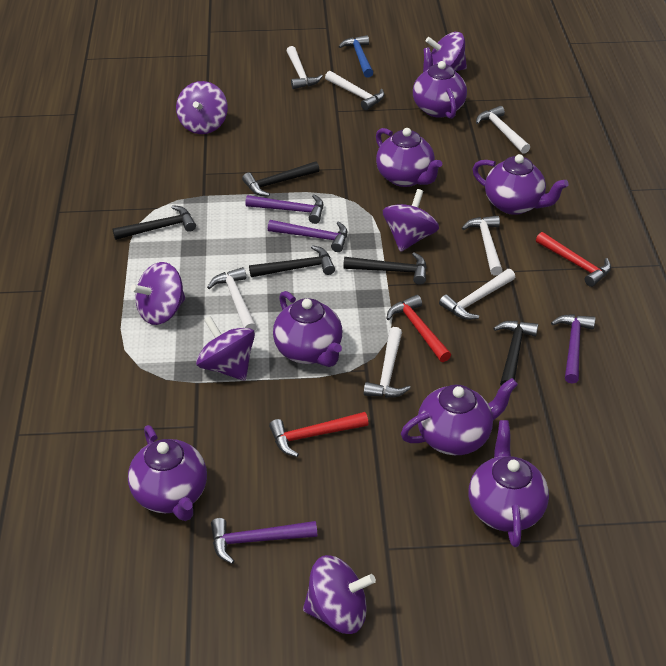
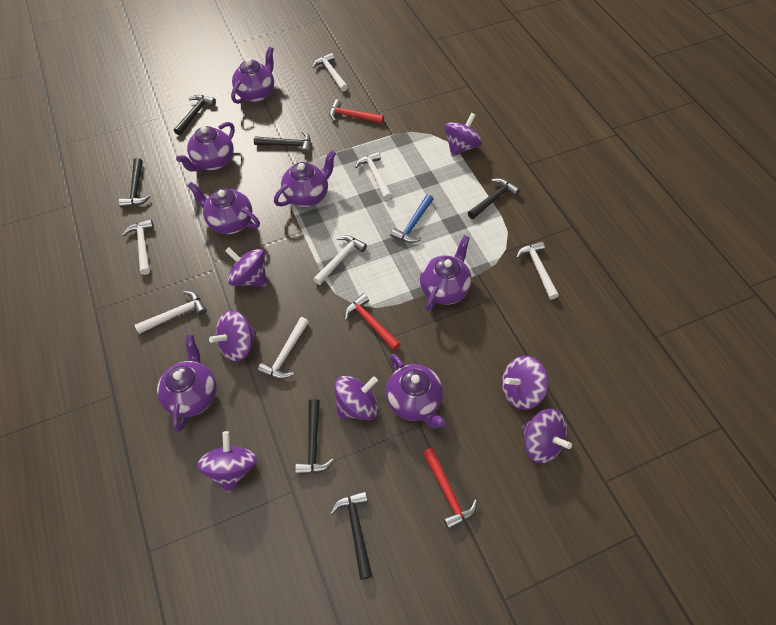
black hammer: 5 -> 6
purple hammer: 4 -> 0
purple spinning top: 6 -> 7

